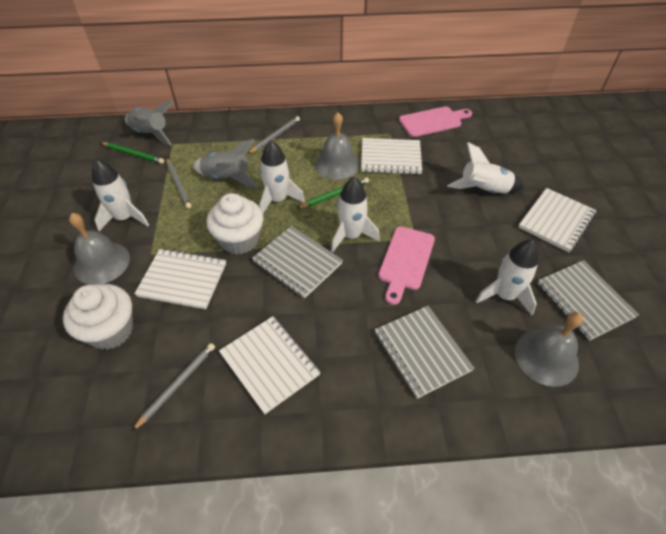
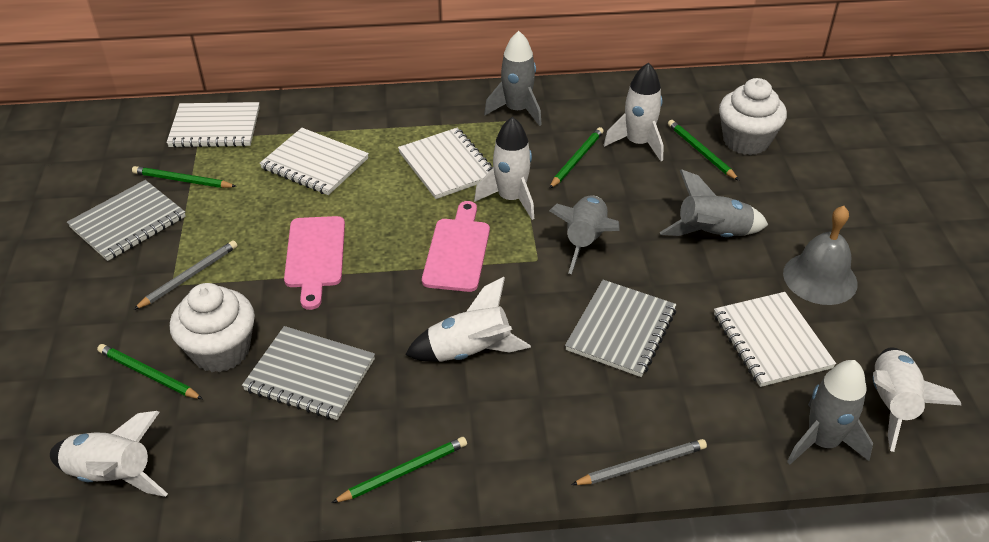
green pencil: 2 -> 5
grey bell: 3 -> 1
grey pencil: 3 -> 2
grey rocket: 2 -> 4

